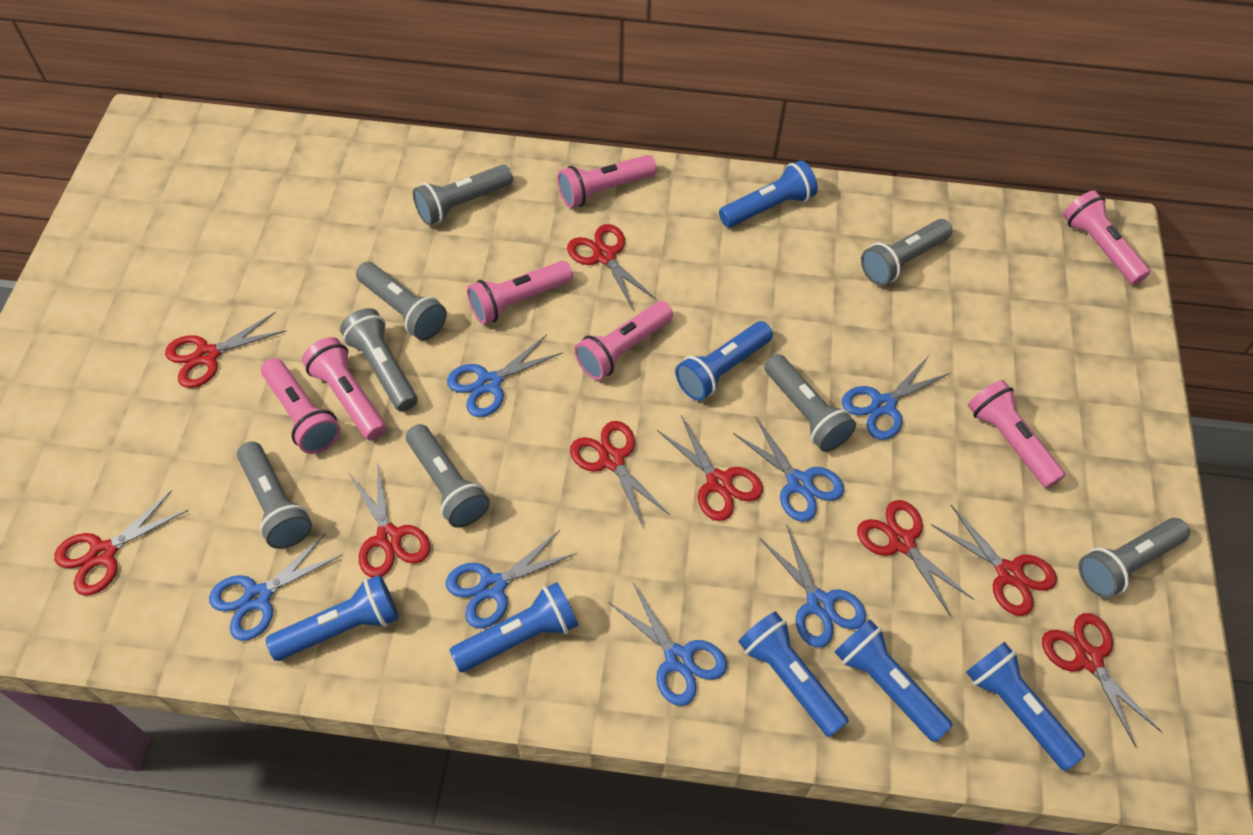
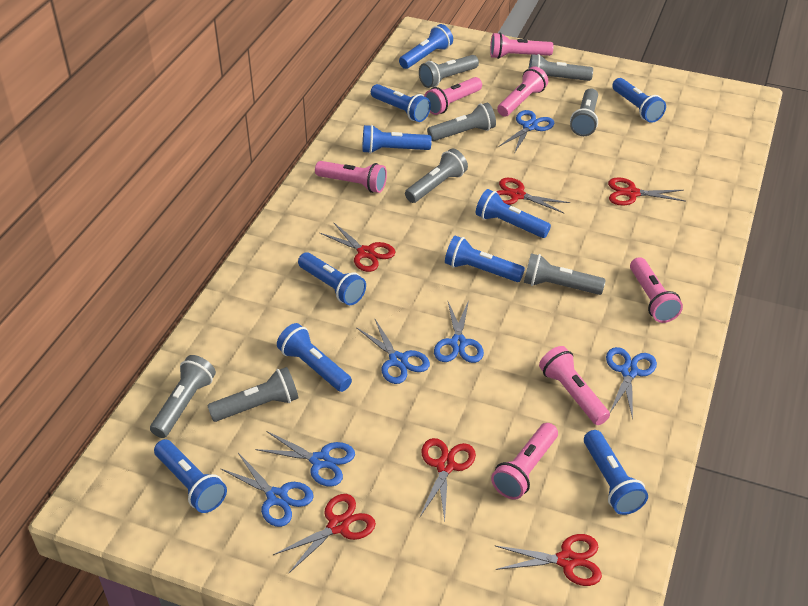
blue flashlight: 7 -> 10
blue scissors: 7 -> 6
red scissors: 9 -> 6

